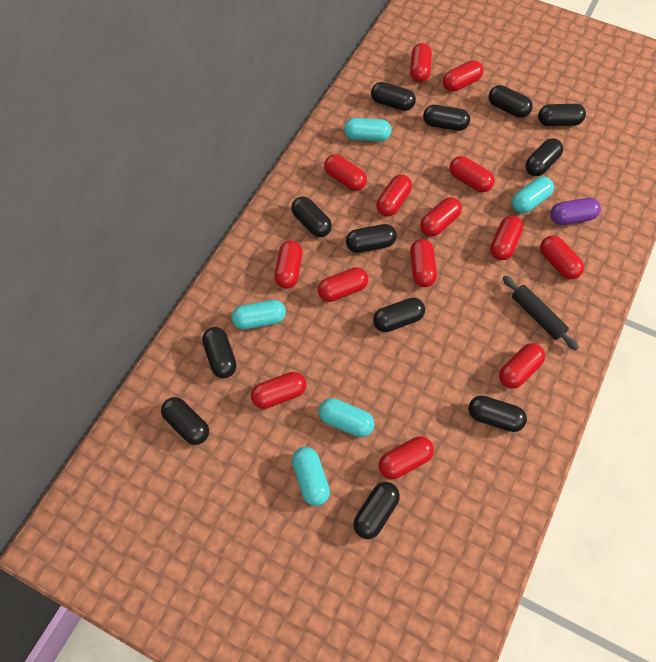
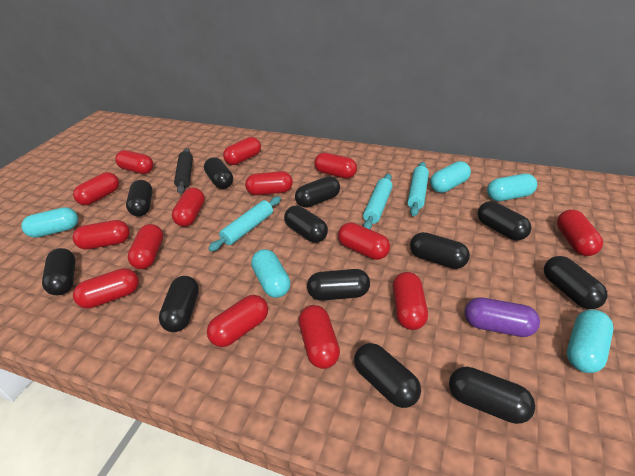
turquoise rolling pin: 0 -> 3

